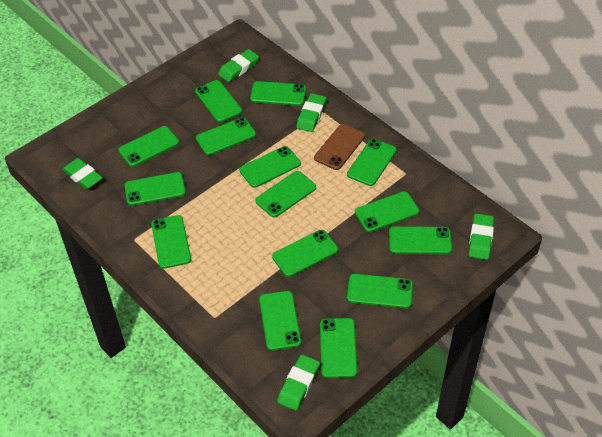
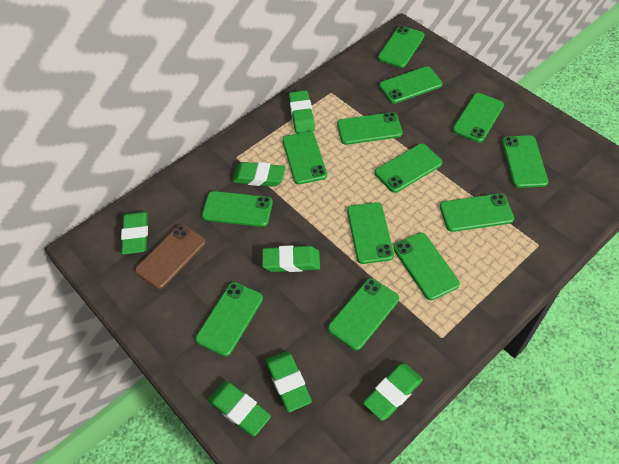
green eraser: 5 -> 7
green phone: 15 -> 13

